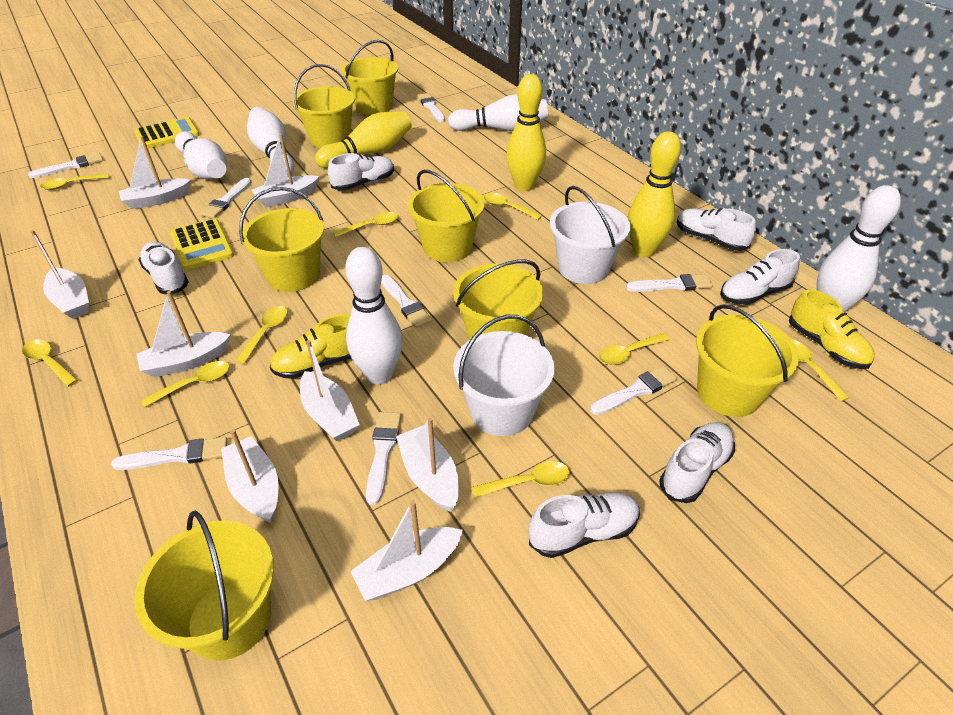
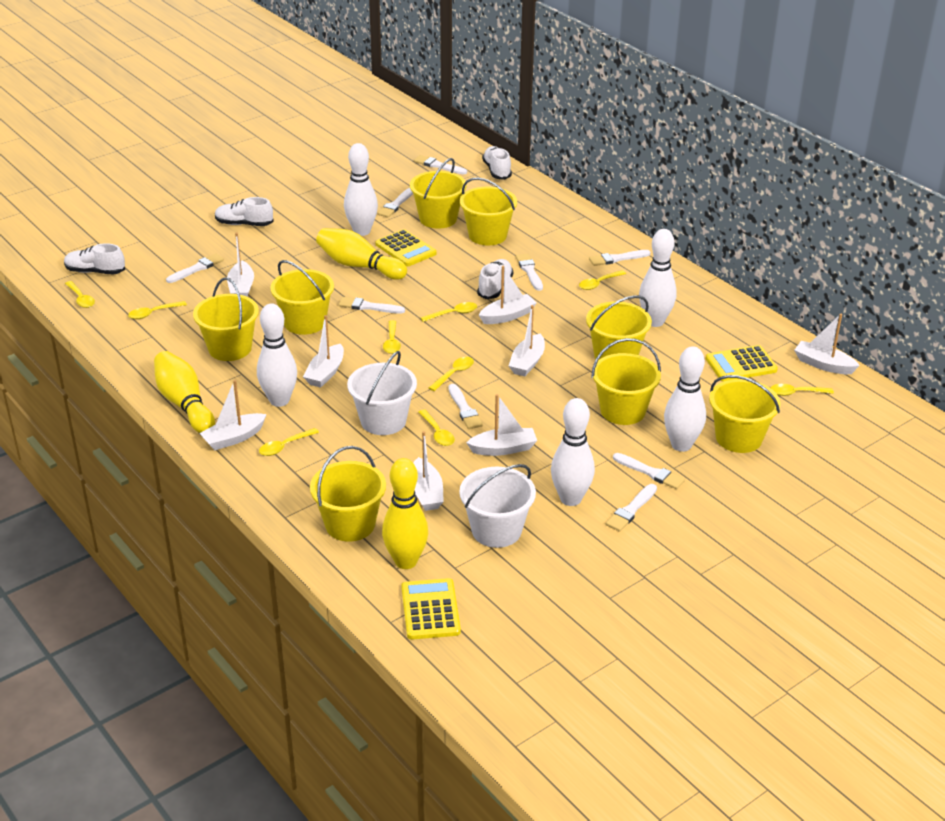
white brush: 8 -> 9
white shoe: 6 -> 4
yellow bucket: 7 -> 8
yellow calculator: 2 -> 3
yellow shoe: 2 -> 0

